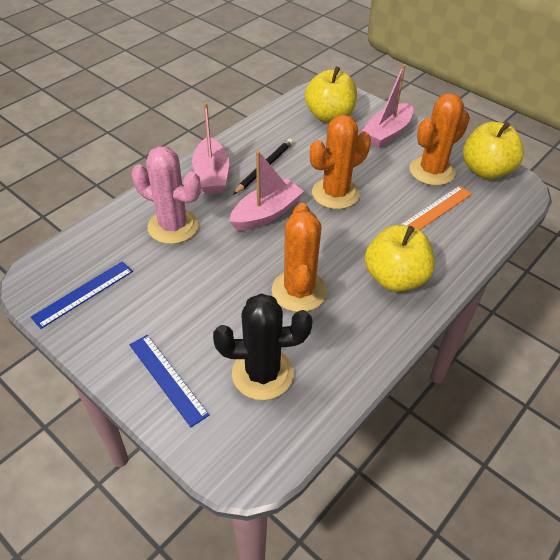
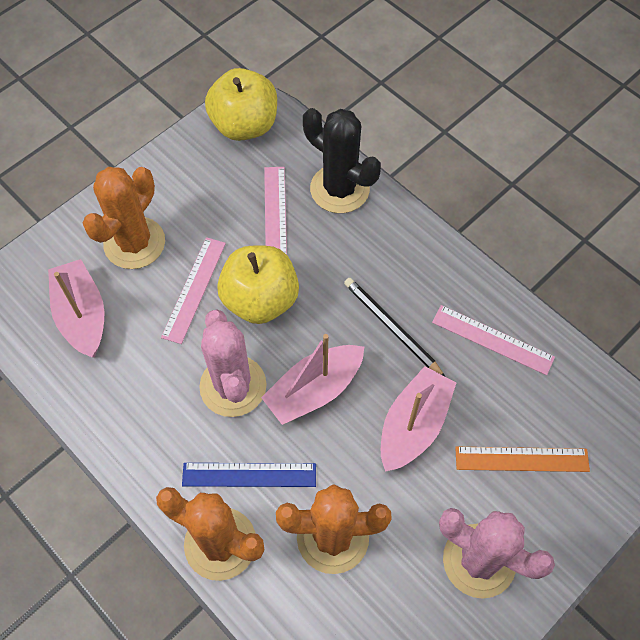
blue ruler: 2 -> 1
pink cactus: 1 -> 2
pink ruler: 0 -> 3
yellow apple: 3 -> 2

